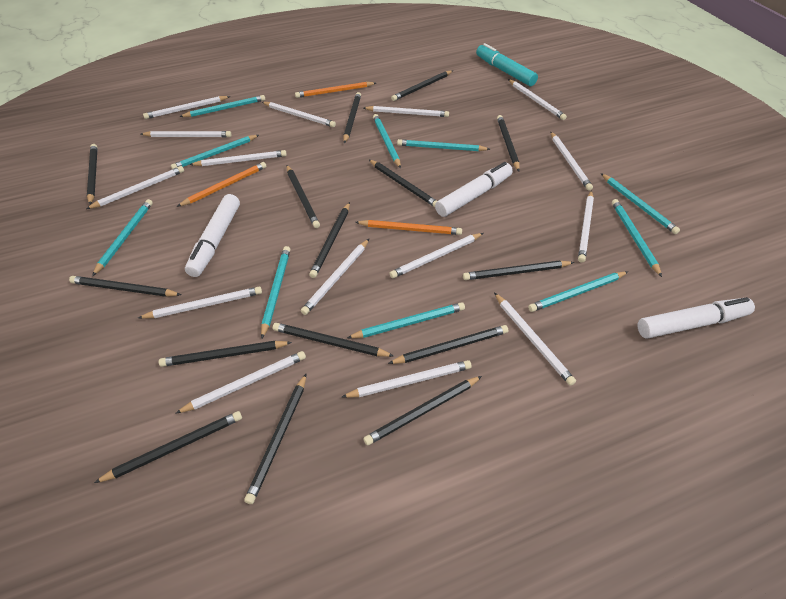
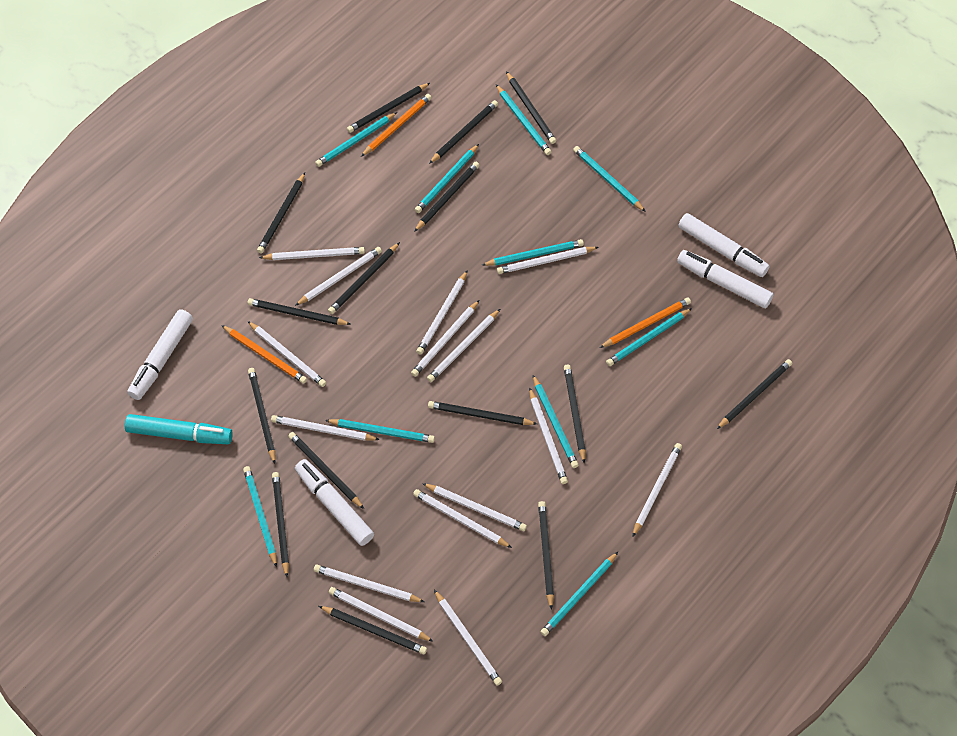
white marker: 3 -> 4

